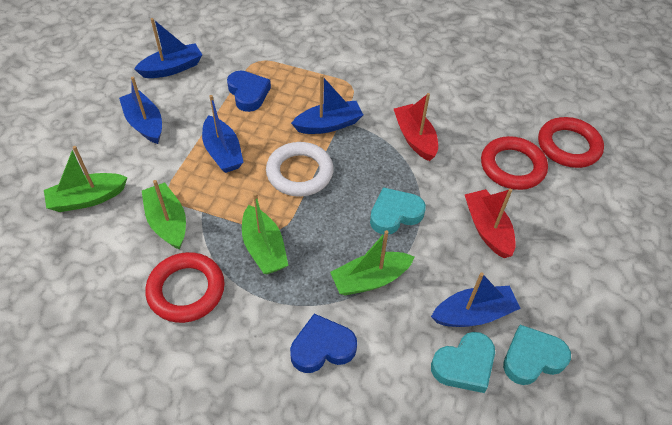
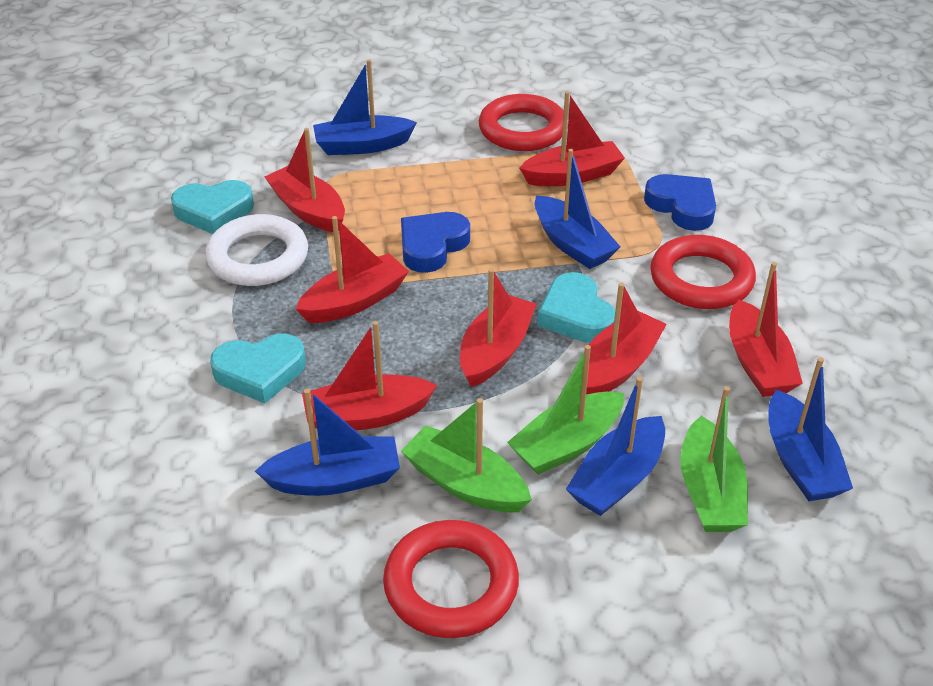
green boat: 4 -> 3
red boat: 2 -> 7

